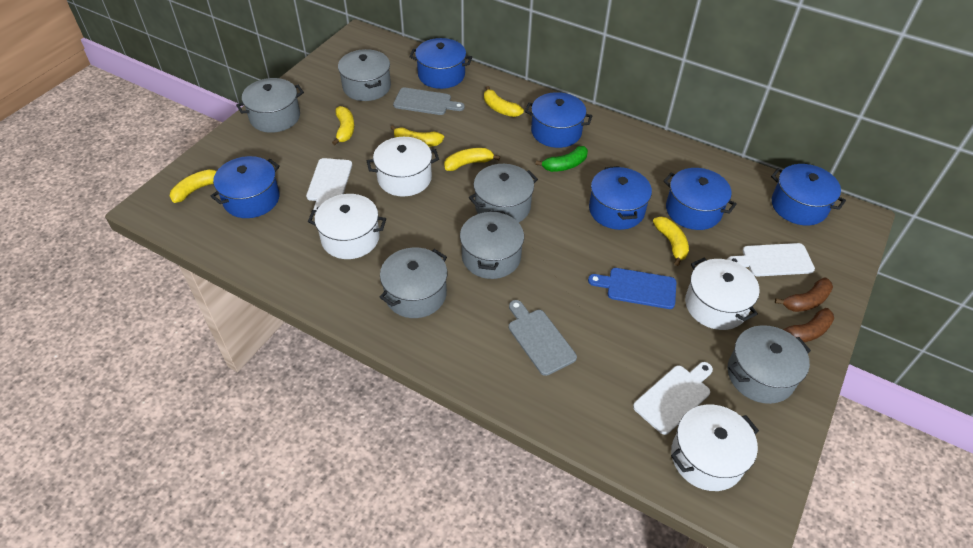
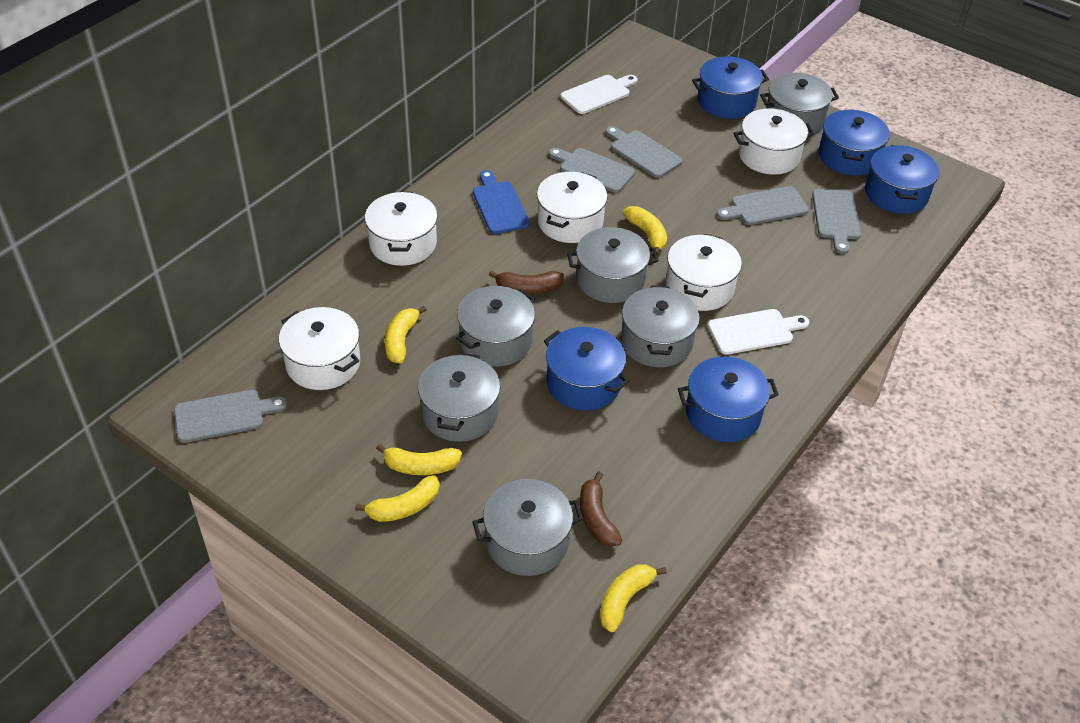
blue pot: 6 -> 5
green banana: 1 -> 0
grey cutting board: 2 -> 5
white cutting board: 3 -> 2
white pot: 4 -> 5
yellow banana: 6 -> 5

